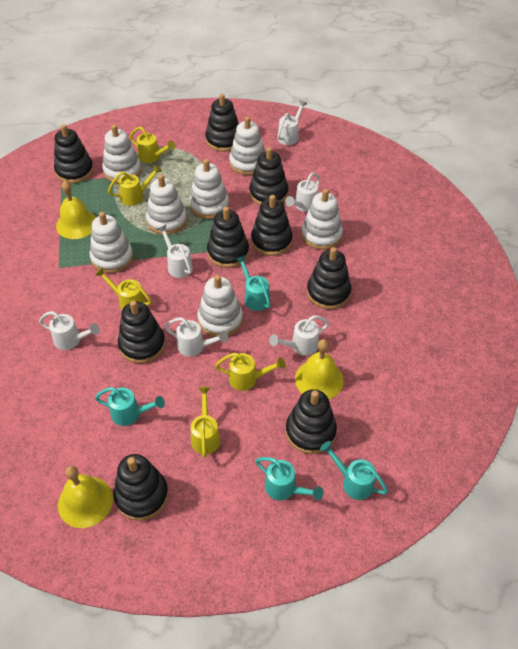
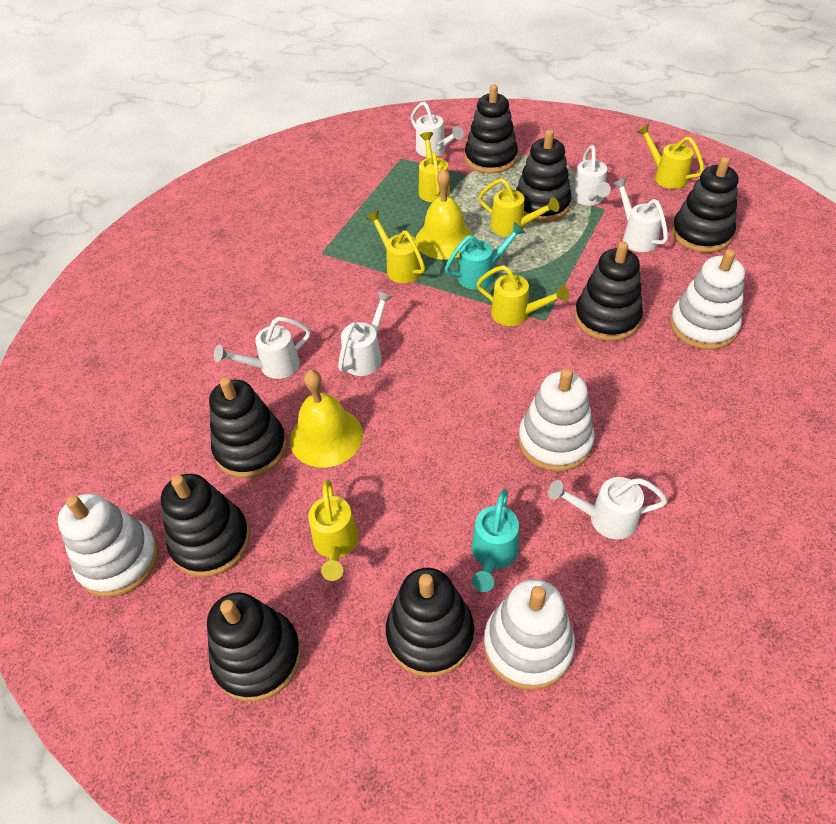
black stacking toy: 9 -> 8
turquoise watering can: 4 -> 2
white stacking toy: 7 -> 4
yellow bell: 3 -> 2
yellow watering can: 5 -> 6

